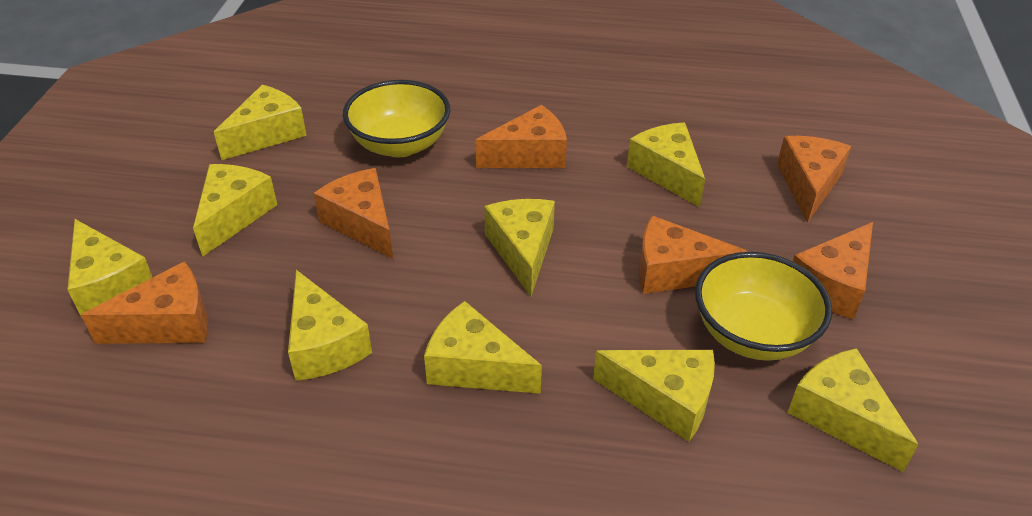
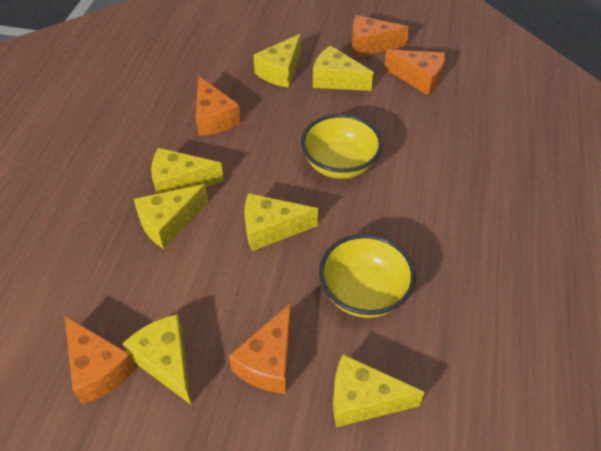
orange cheese: 6 -> 5
yellow cheese: 9 -> 7

